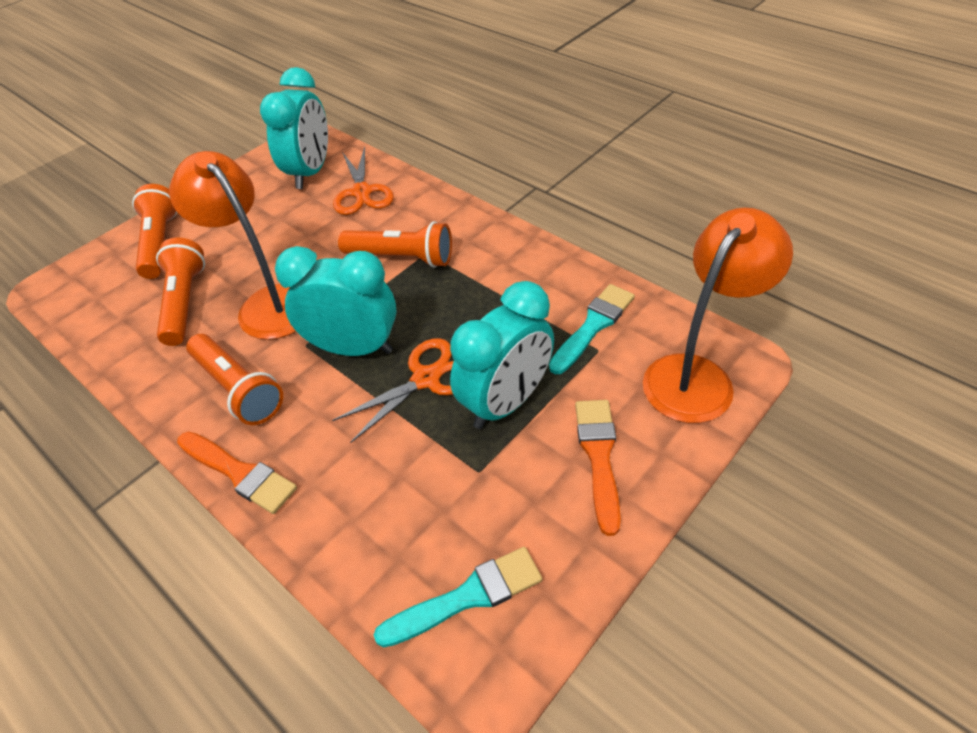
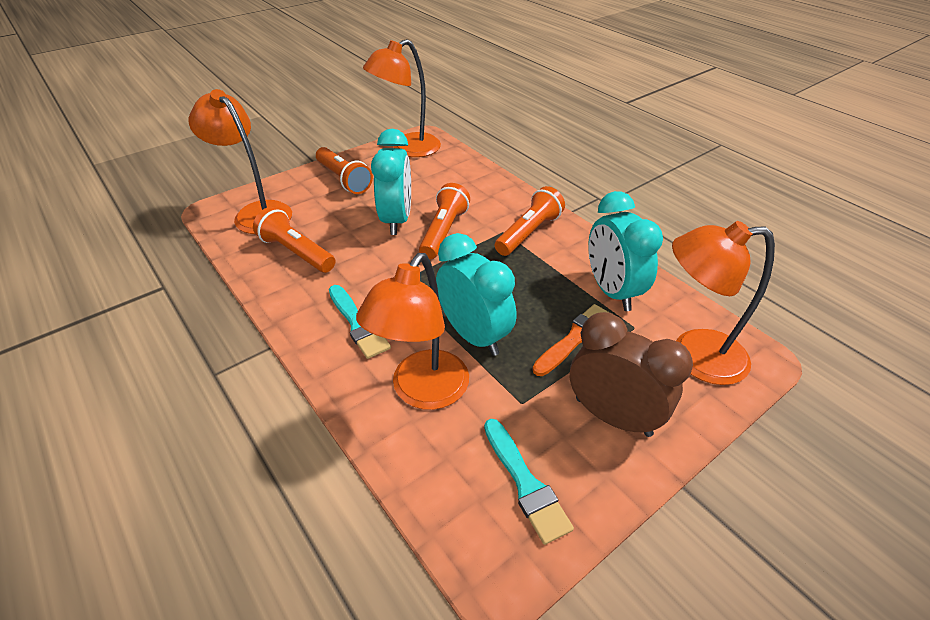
brown clock: 0 -> 1
orange brush: 2 -> 1
orange lamp: 2 -> 4
orange scissors: 2 -> 0

